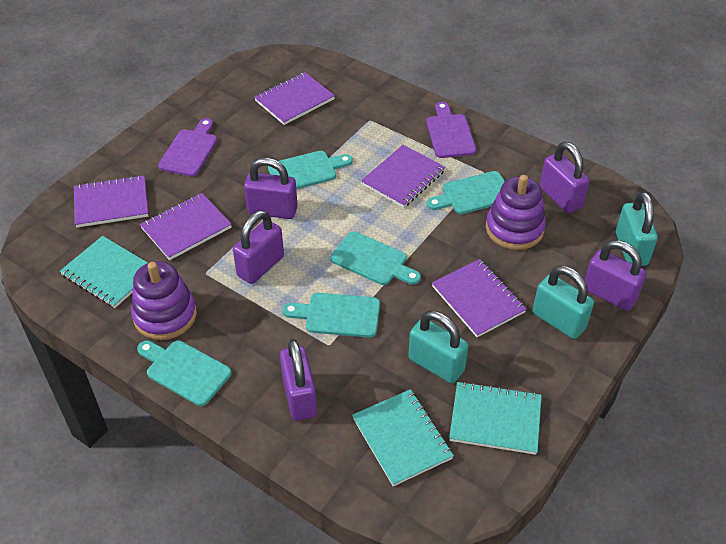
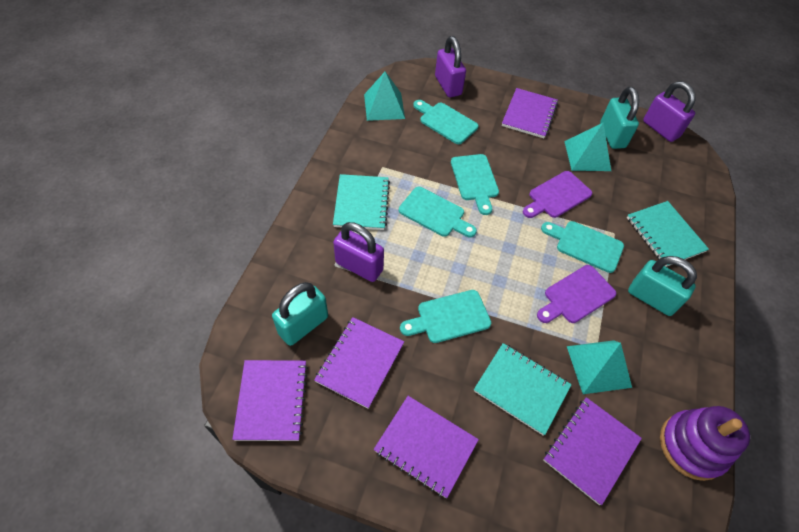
purple padlock: 5 -> 3
purple stacking toy: 2 -> 1
turquoise pyramid: 0 -> 3

